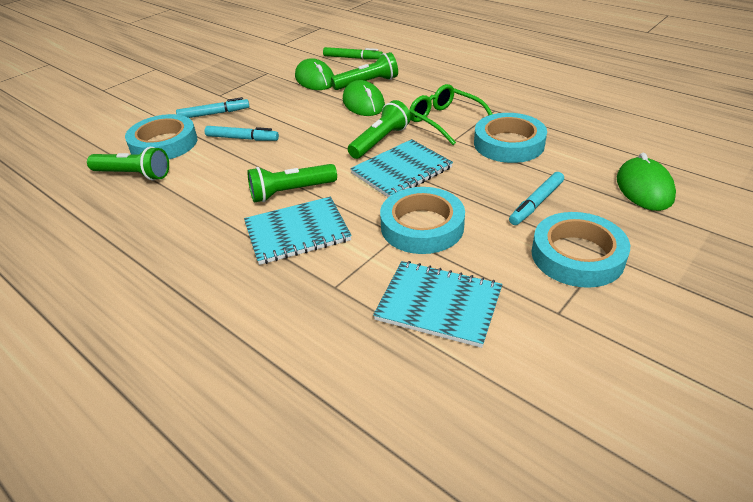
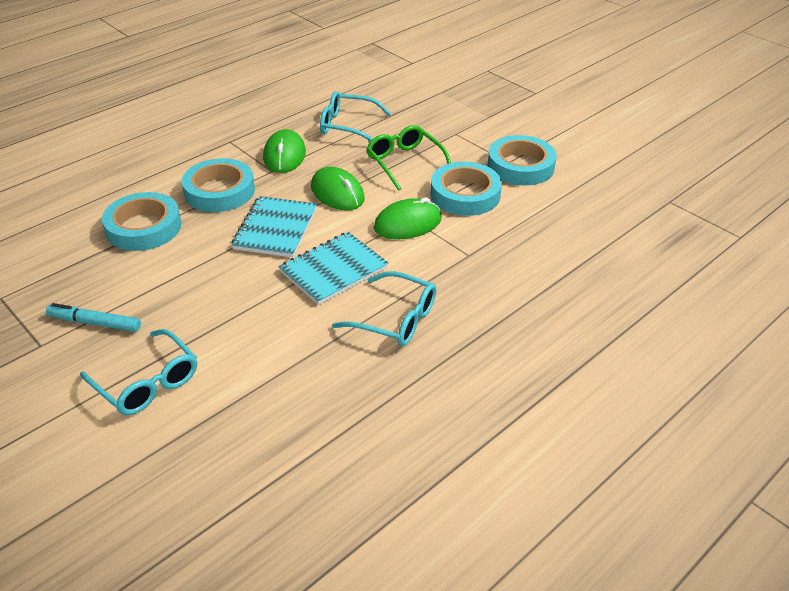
green flashlight: 4 -> 0
green marker: 1 -> 0
turquoise glasses: 0 -> 3
turquoise marker: 3 -> 1
turquoise notebook: 3 -> 2

